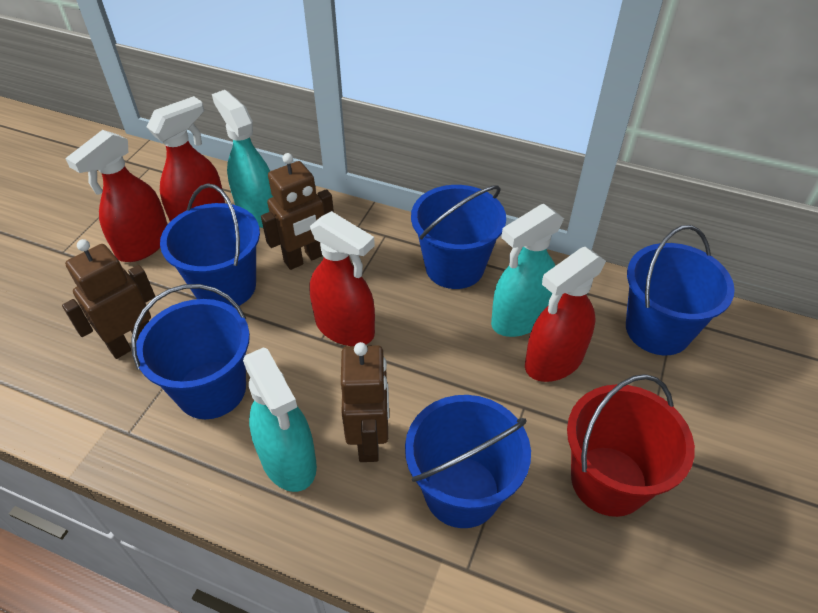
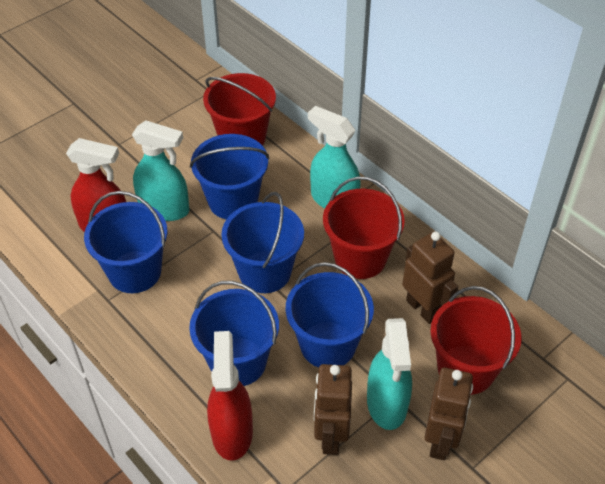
red bucket: 1 -> 3
red spray bottle: 4 -> 2

